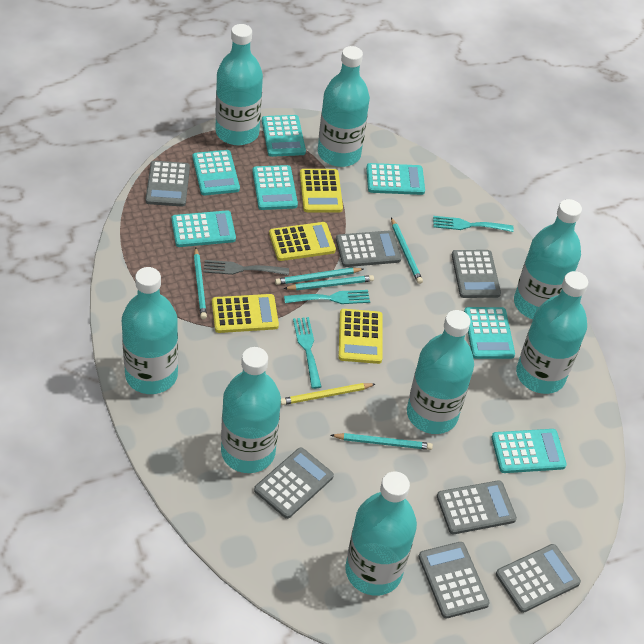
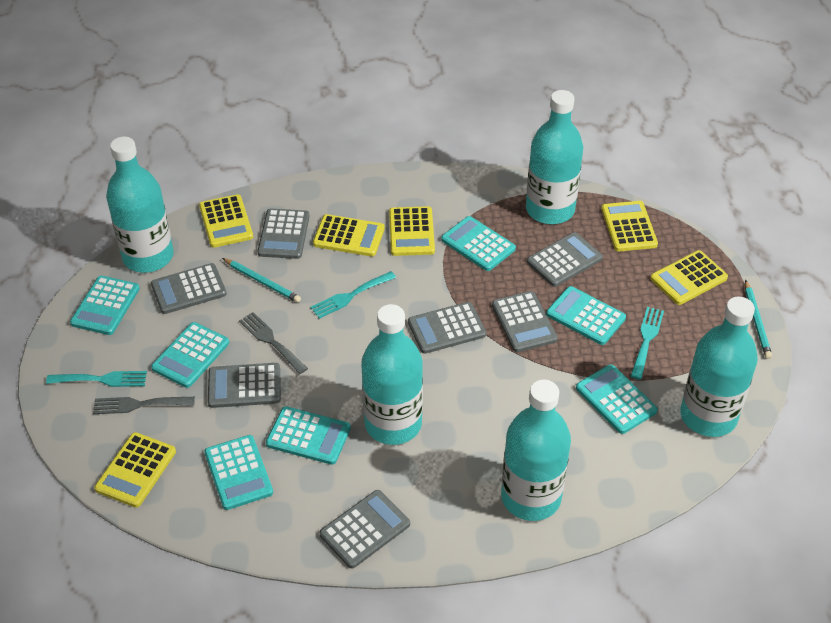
grey fork: 1 -> 2
turquoise bottle: 8 -> 5
turquoise pencil: 5 -> 2
yellow calculator: 4 -> 6
yellow pencil: 1 -> 0

